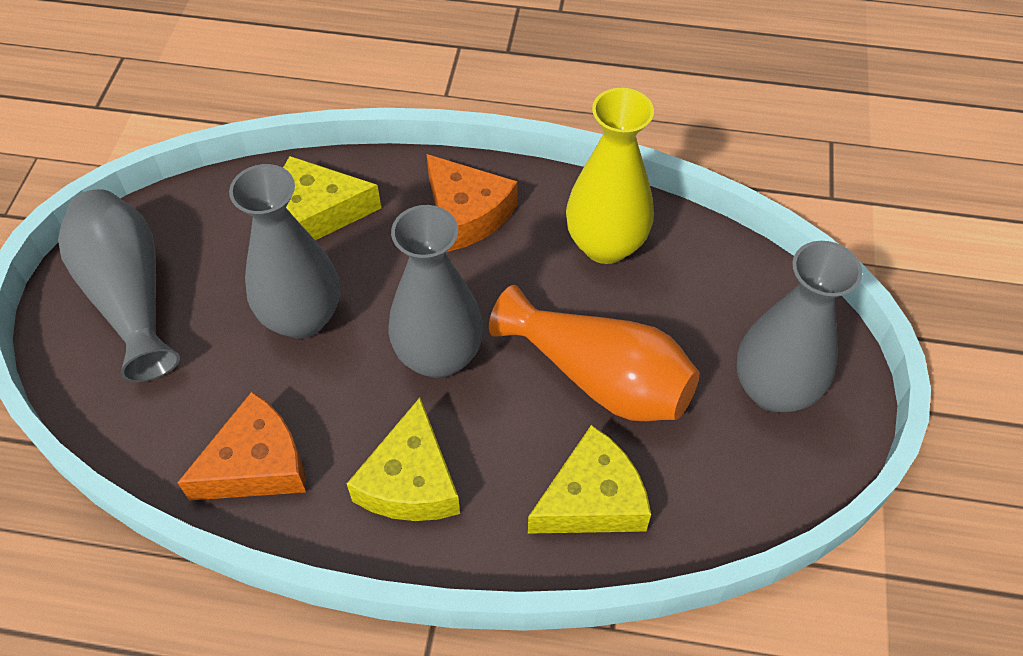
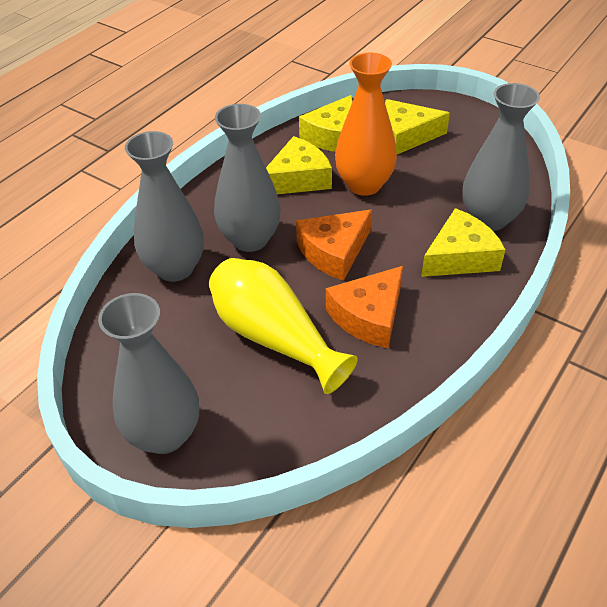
yellow cheese: 3 -> 4

